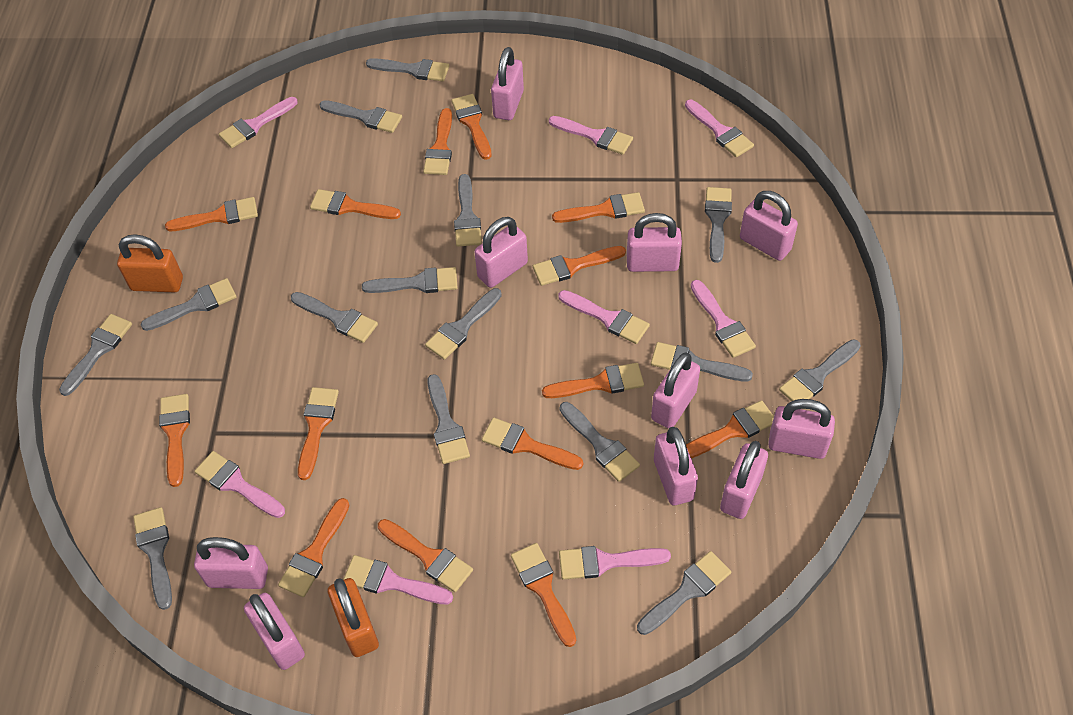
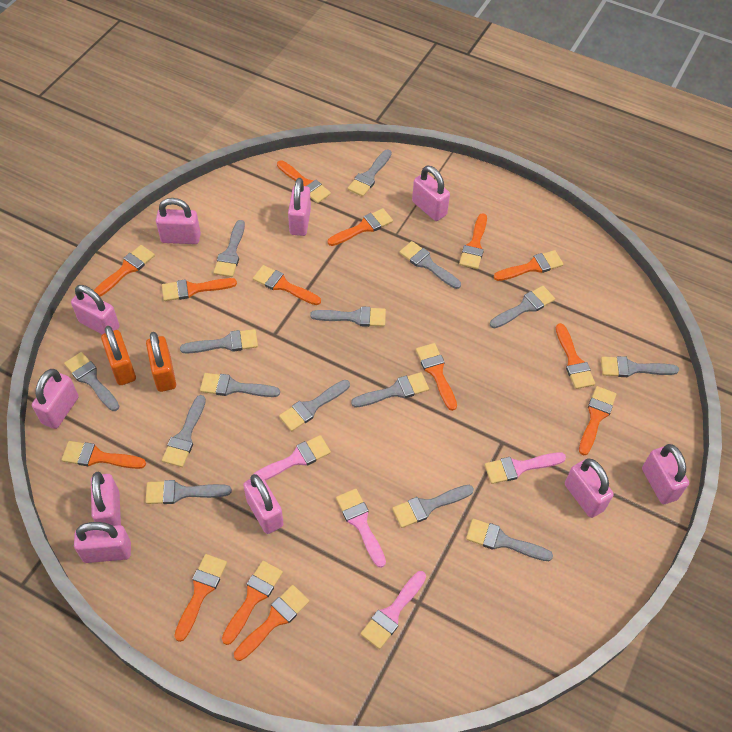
pink brush: 8 -> 4

